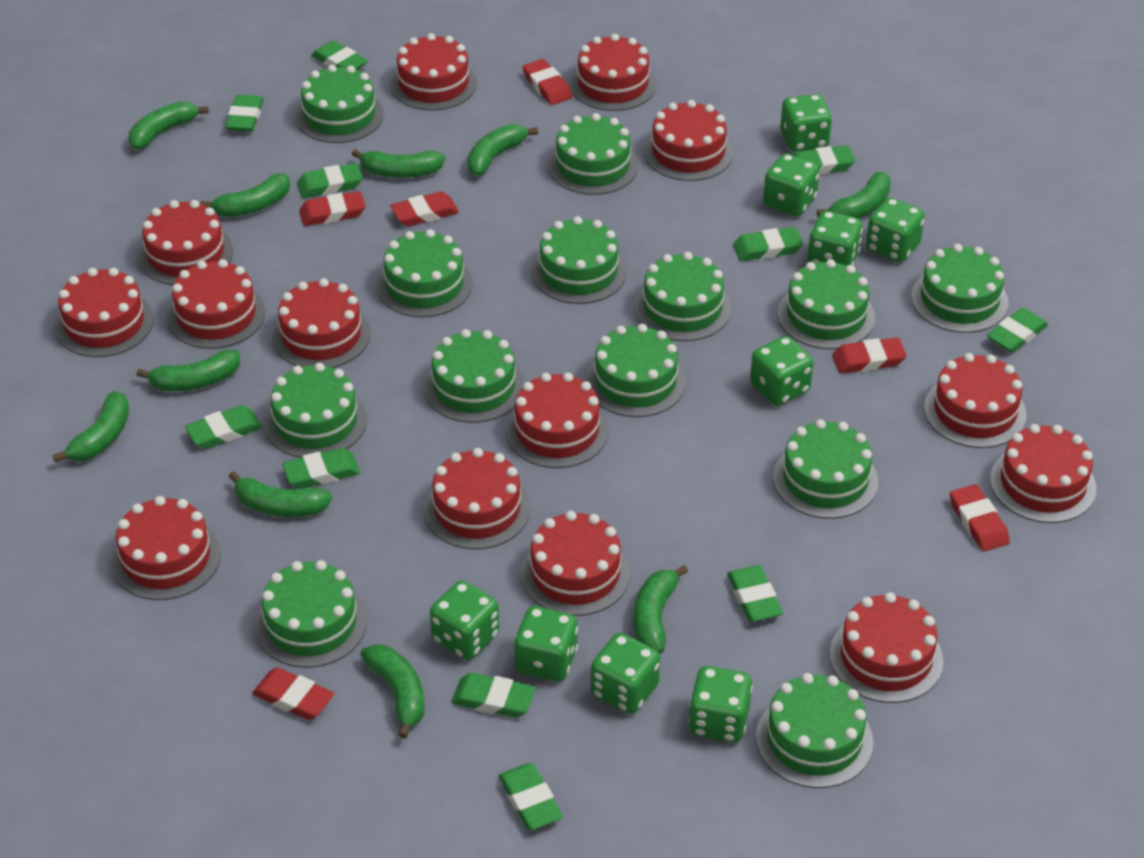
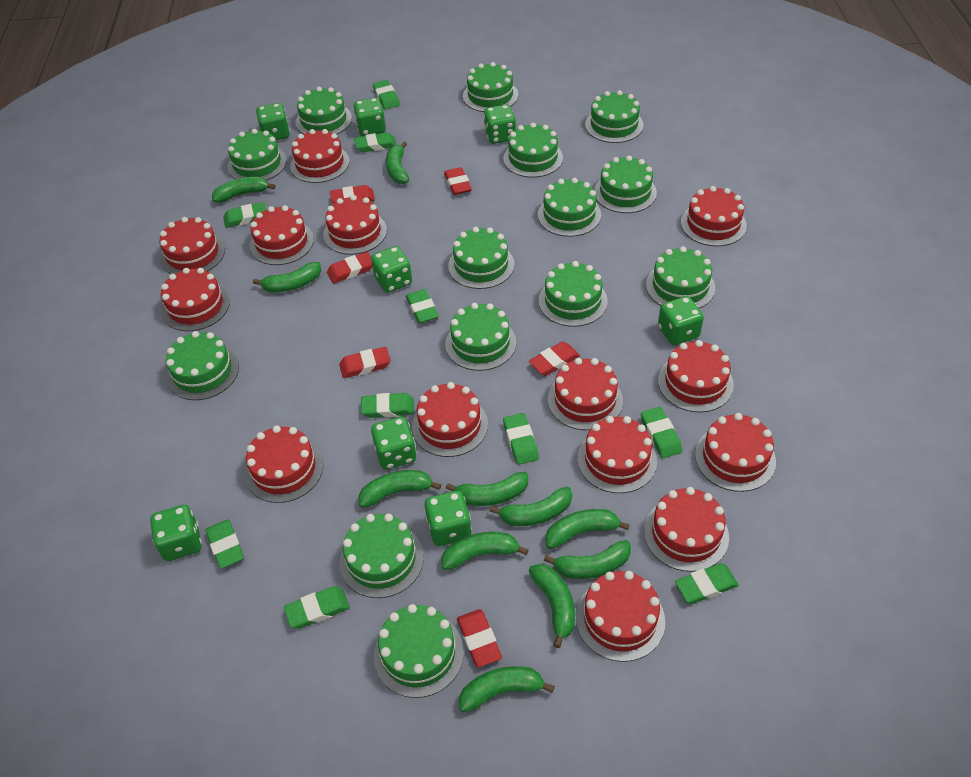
green banana: 10 -> 11
green cake: 13 -> 14
green dice: 9 -> 8
green eraser: 11 -> 10

